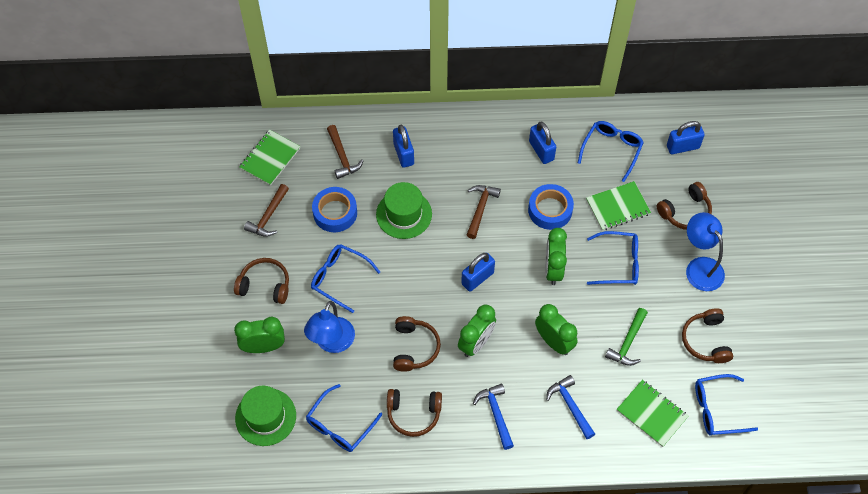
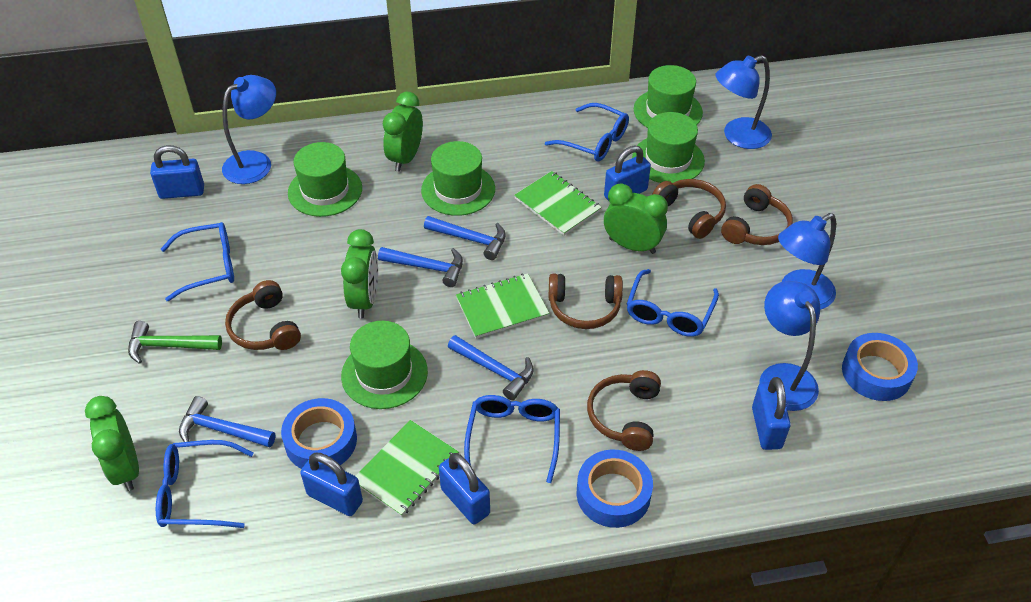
blue hammer: 2 -> 4
blue lamp: 2 -> 4
blue padlock: 4 -> 5
blue tape: 2 -> 3
brown hammer: 3 -> 0
green hat: 2 -> 5

